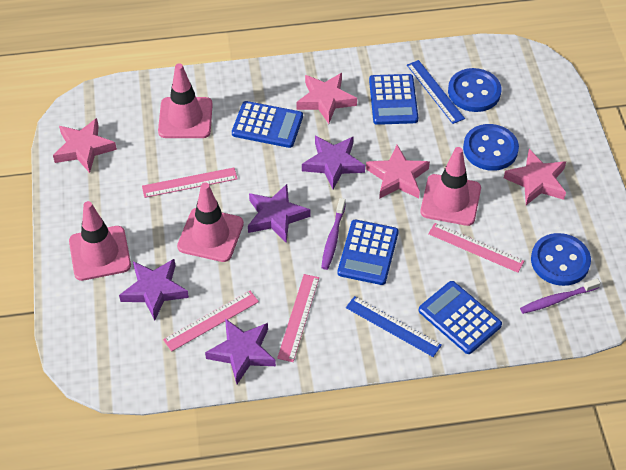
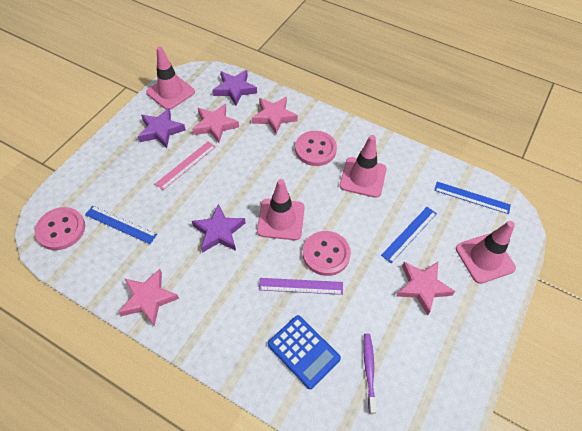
blue button: 3 -> 0
blue calculator: 4 -> 1
blue ruler: 2 -> 3
pink button: 0 -> 3
pink ruler: 4 -> 1
purple ruler: 0 -> 1
purple star: 4 -> 3
purple toothbrush: 2 -> 1

